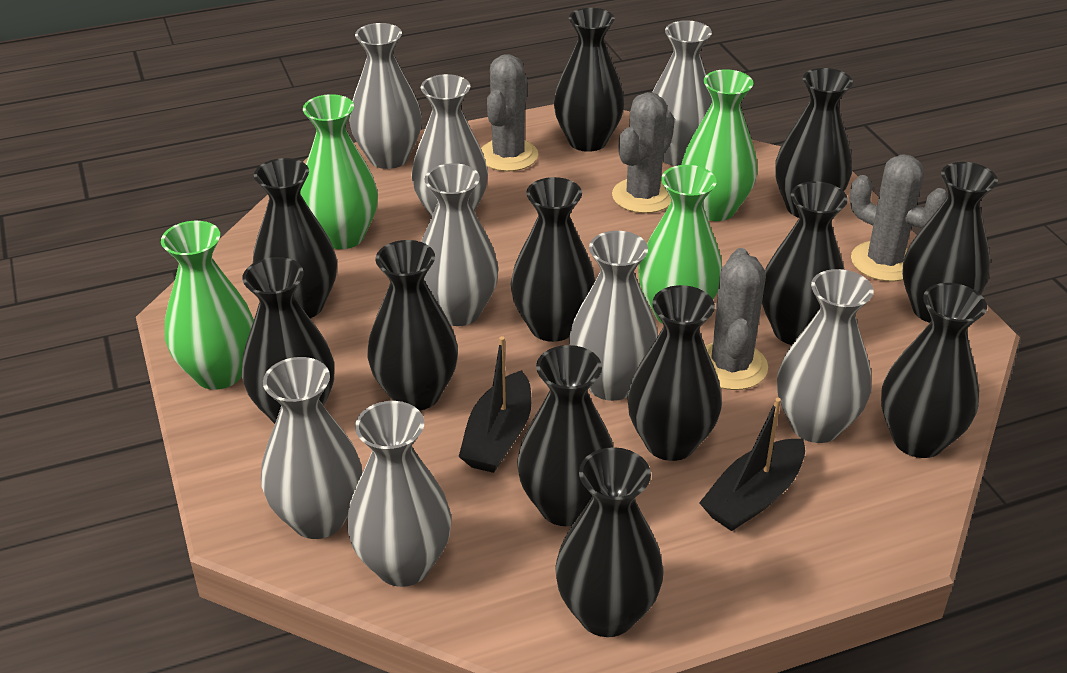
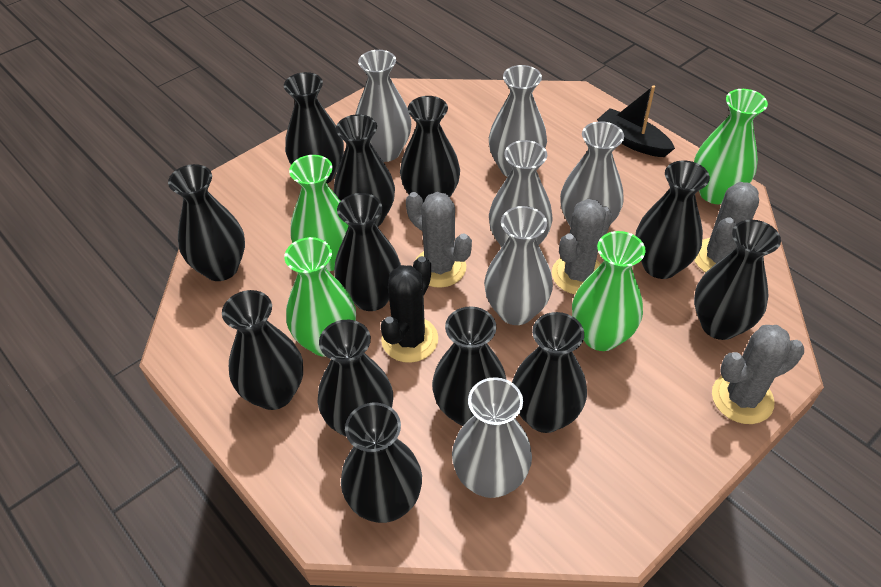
black boat: 2 -> 1
black cactus: 0 -> 1
grey vase: 8 -> 6

